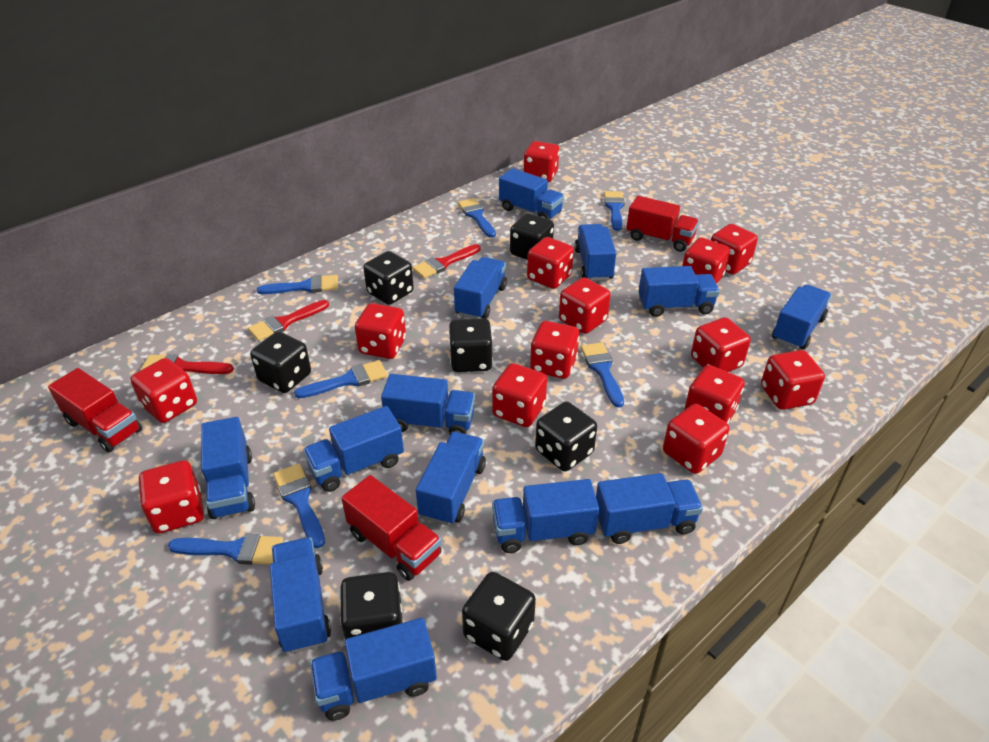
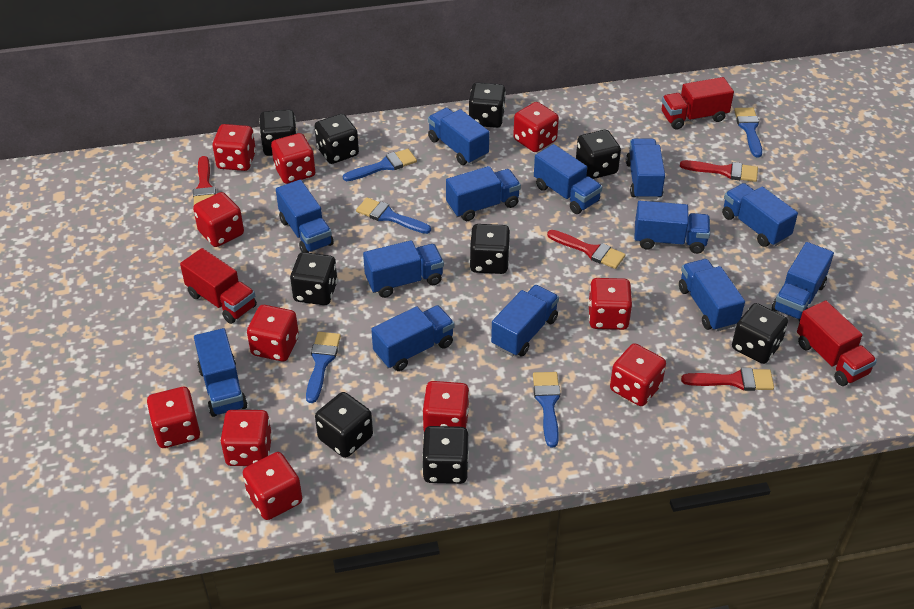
black dice: 7 -> 9
blue brush: 7 -> 5
red brush: 3 -> 4
red dice: 14 -> 11

